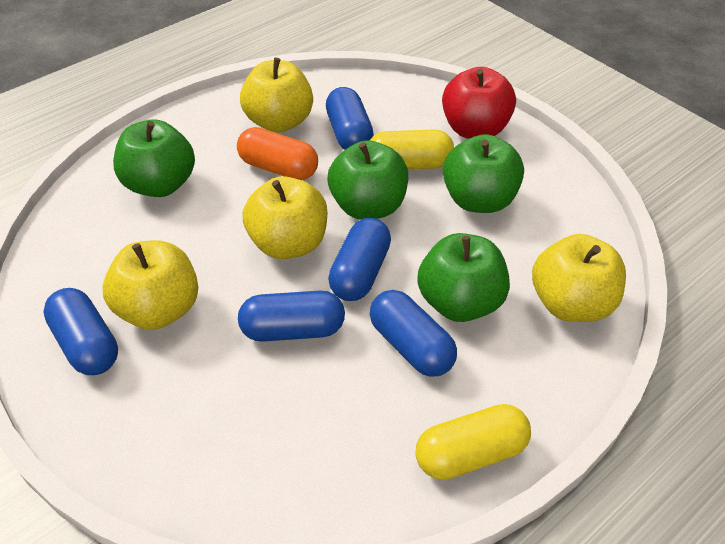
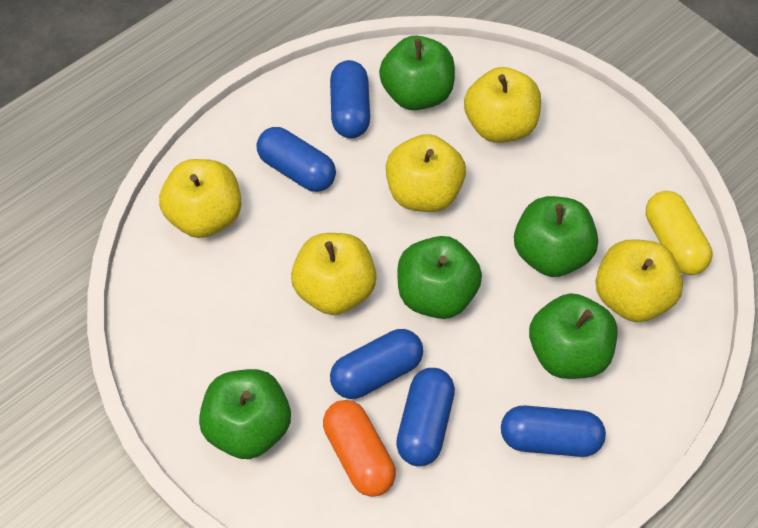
green apple: 4 -> 5
red apple: 1 -> 0
yellow apple: 4 -> 5
yellow capsule: 2 -> 1

